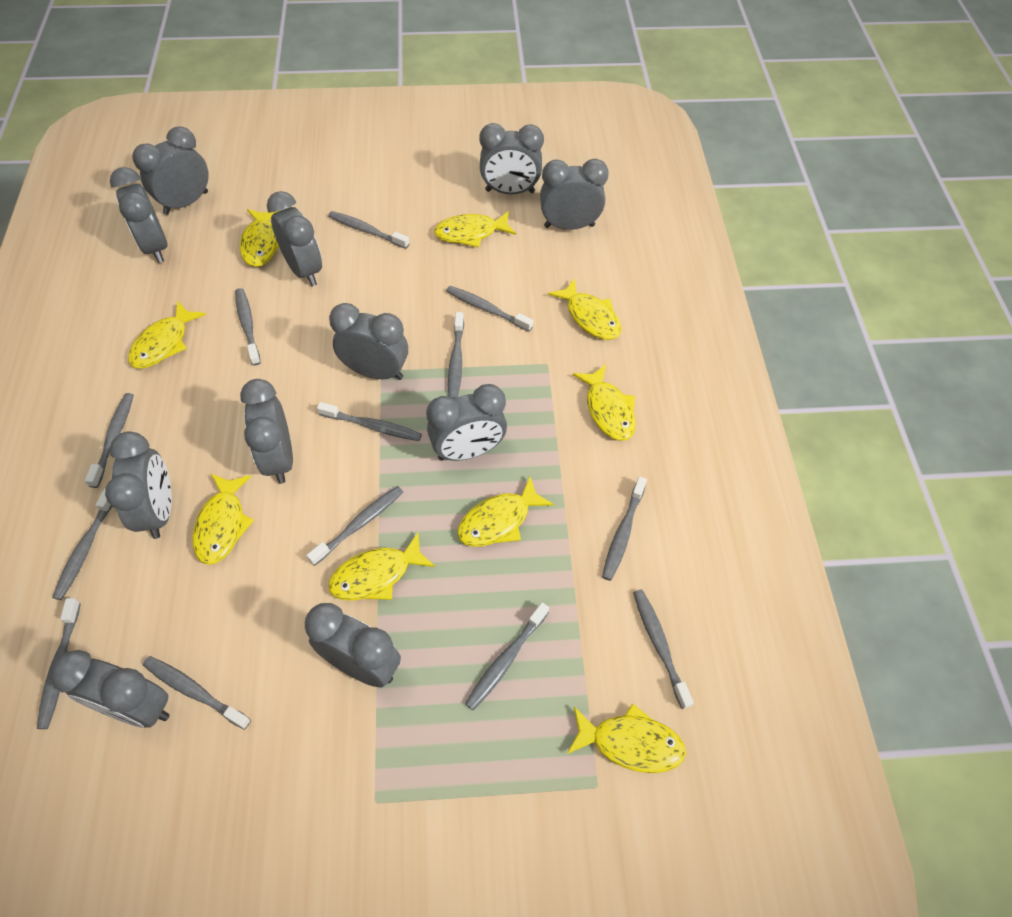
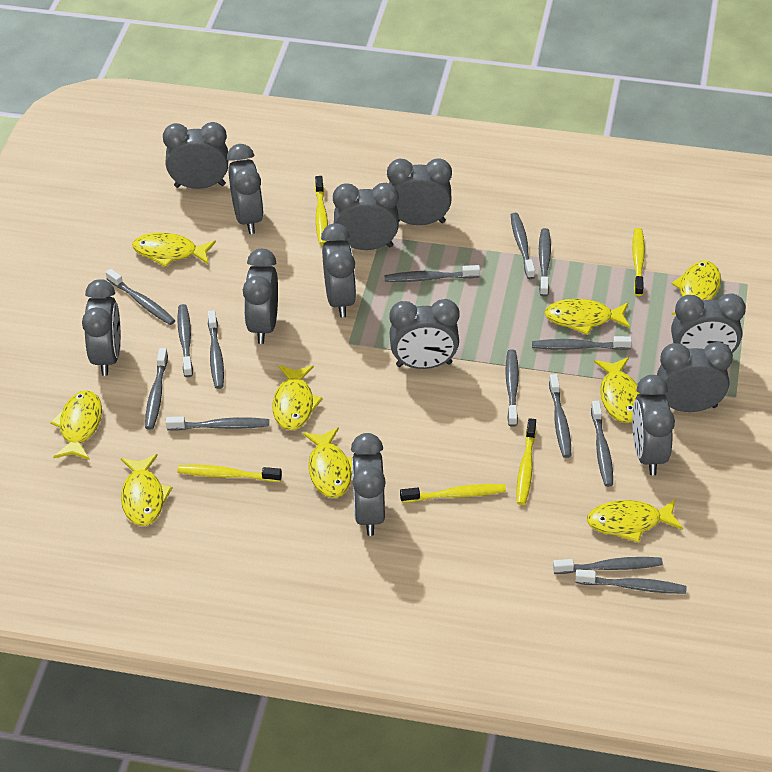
grey clock: 11 -> 12
grey toothbrush: 13 -> 14
yellow toothbrush: 0 -> 5

